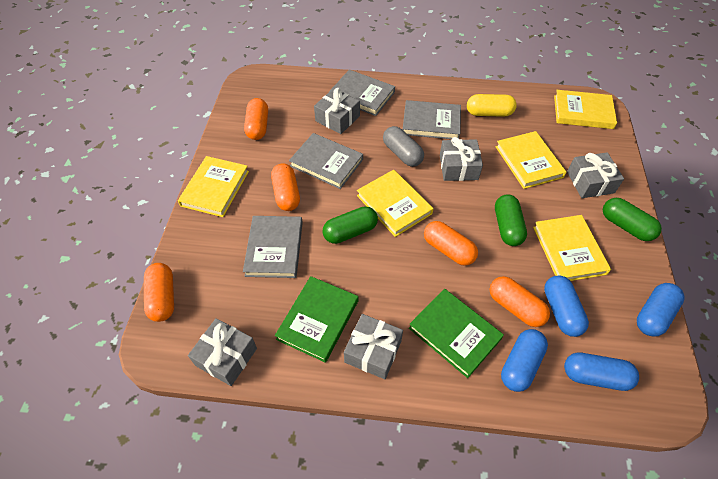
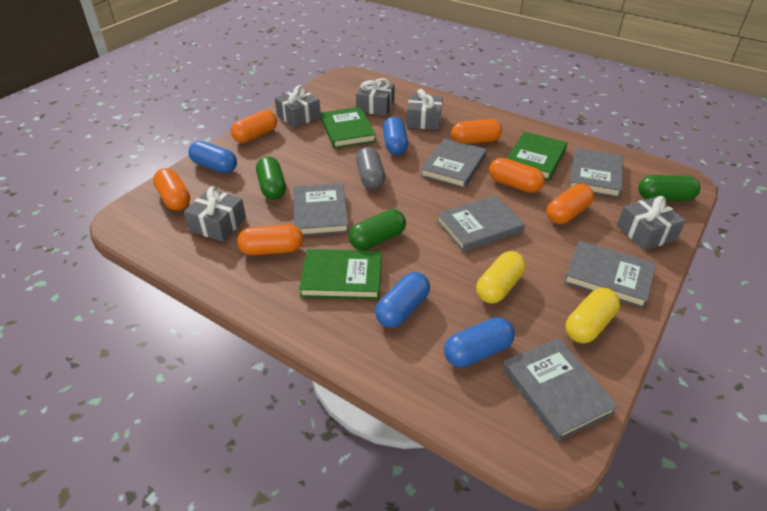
green book: 2 -> 3
grey book: 4 -> 6
orange capsule: 5 -> 6
yellow book: 5 -> 0
yellow capsule: 1 -> 2

